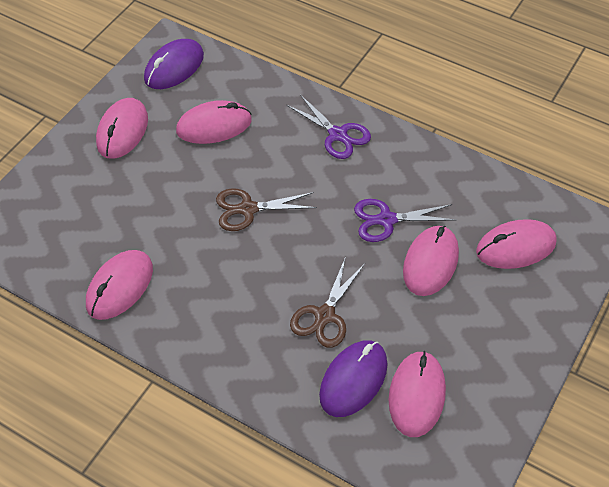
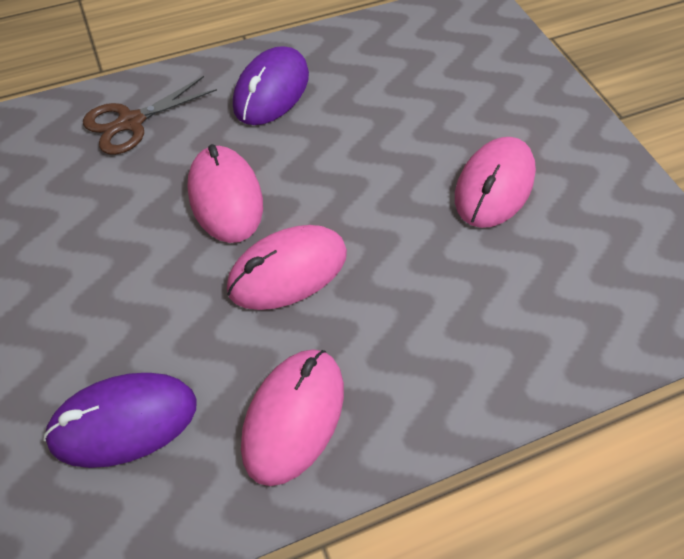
brown scissors: 2 -> 1
pink mouse: 6 -> 4
purple scissors: 2 -> 0

